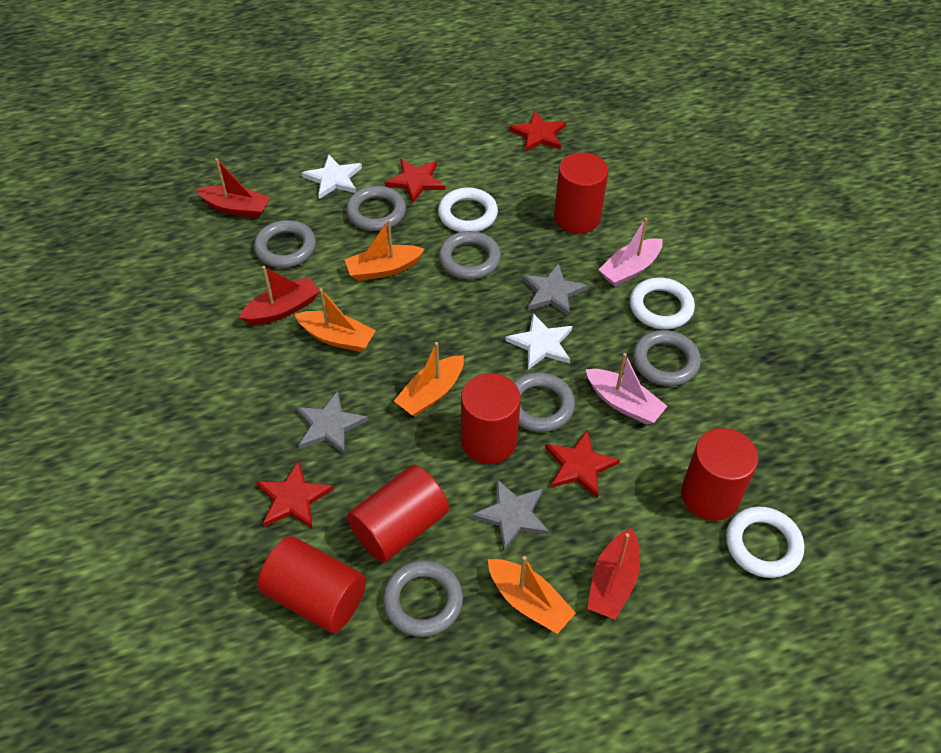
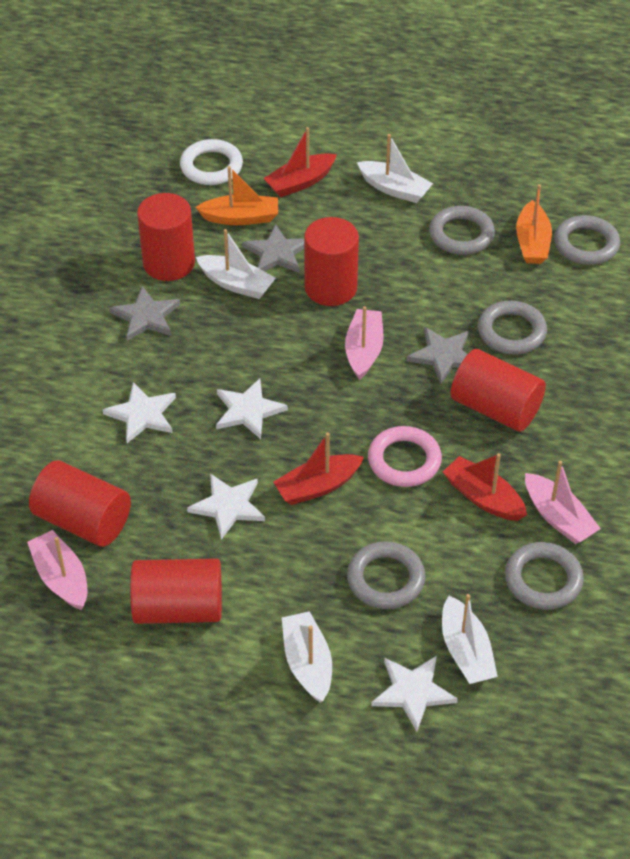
grey ring: 6 -> 5
orange boat: 4 -> 2
pink boat: 2 -> 3
pink ring: 0 -> 1
red star: 4 -> 0
white boat: 0 -> 4
white ring: 3 -> 1
white star: 2 -> 4

